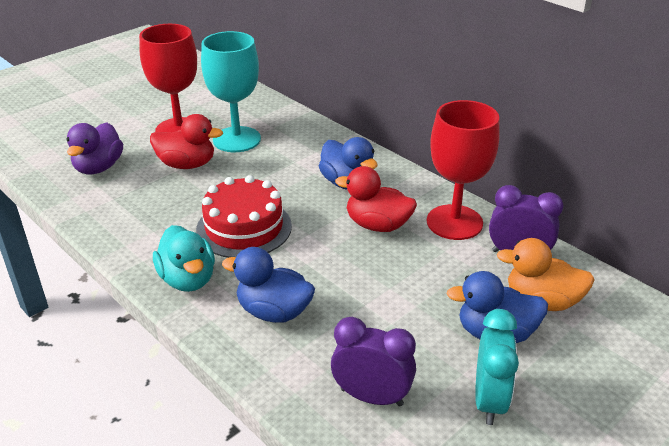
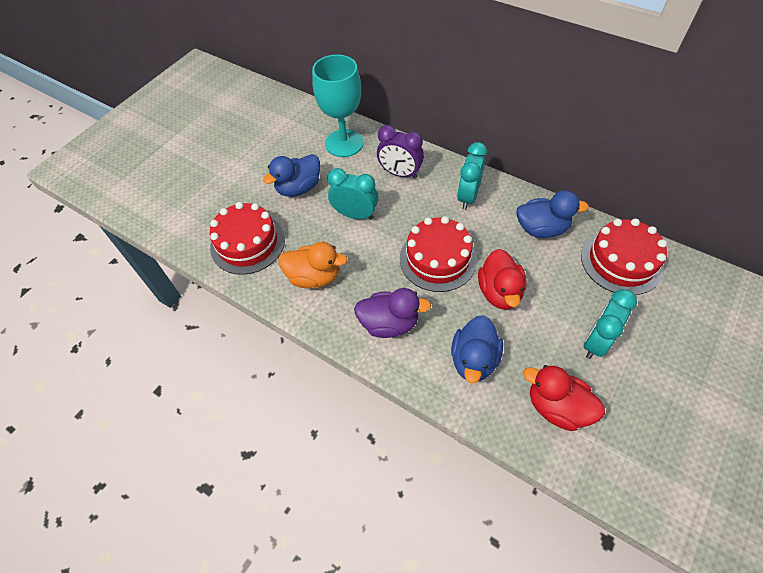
purple clock: 2 -> 1
red cake: 1 -> 3
red goblet: 2 -> 0
turquoise clock: 1 -> 3
turquoise duck: 1 -> 0

